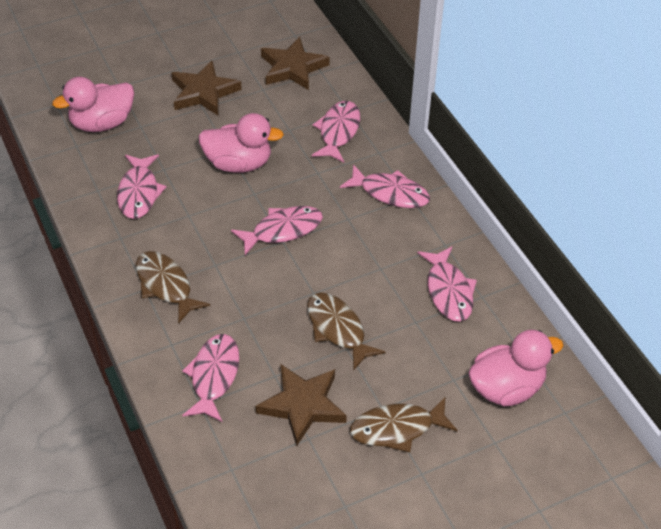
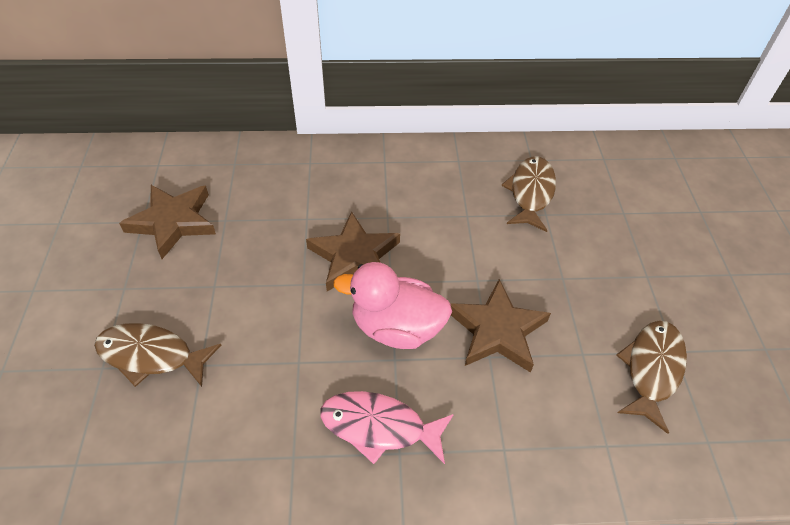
pink duck: 3 -> 1
pink fish: 6 -> 1

